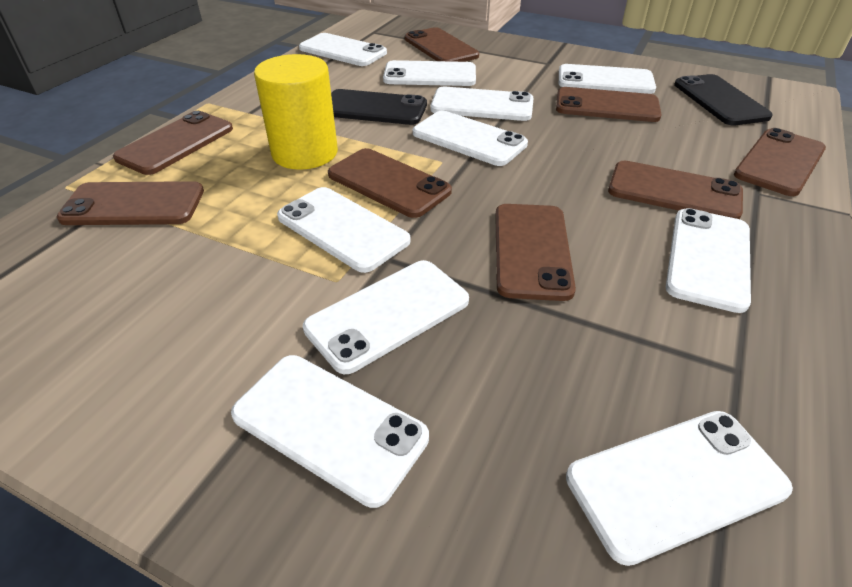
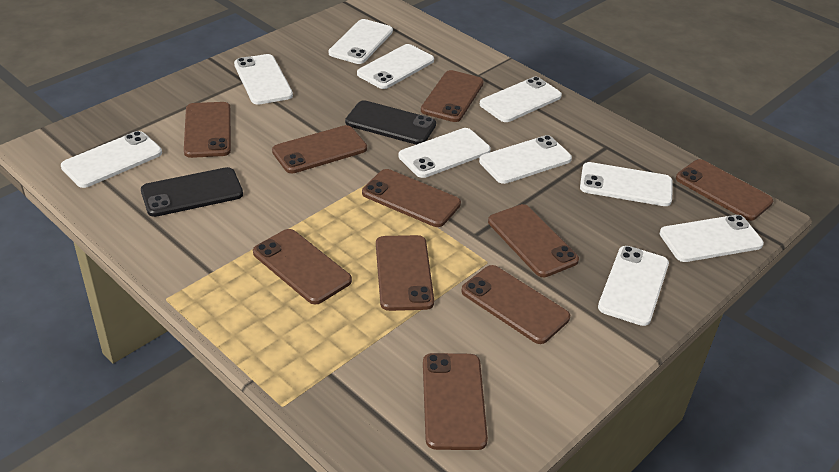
brown phone: 8 -> 10
yellow cylinder: 1 -> 0

